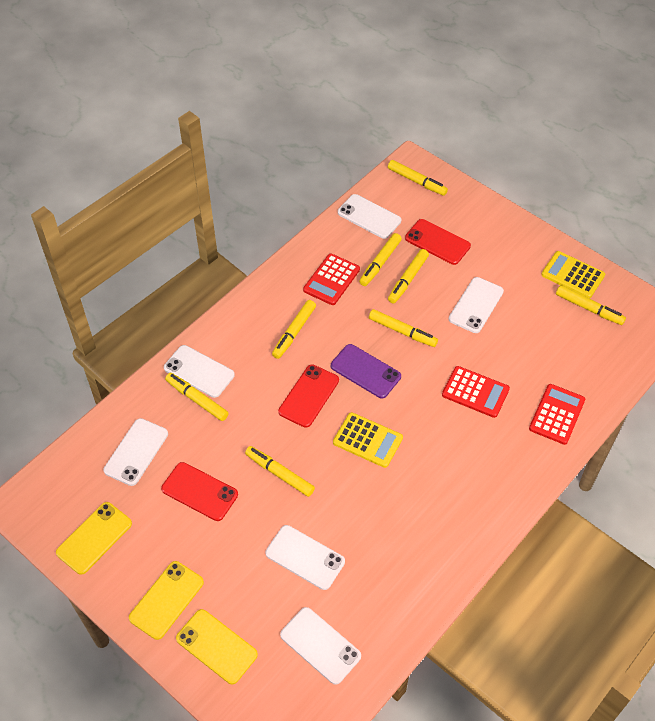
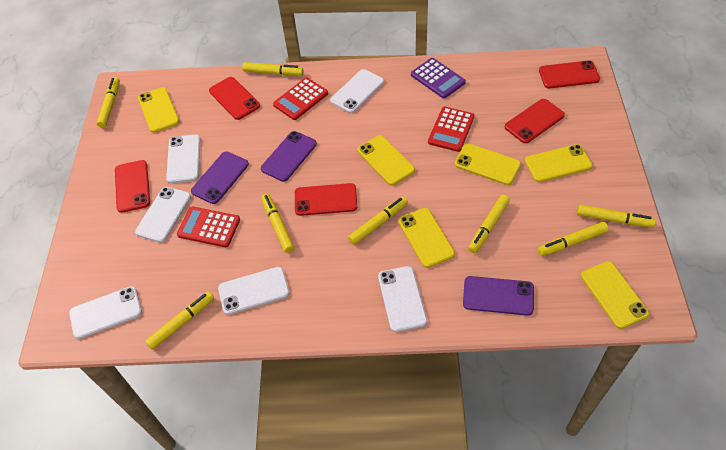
purple calculator: 0 -> 1
purple phone: 1 -> 3
red phone: 3 -> 5
yellow calculator: 2 -> 0
yellow phone: 3 -> 6

